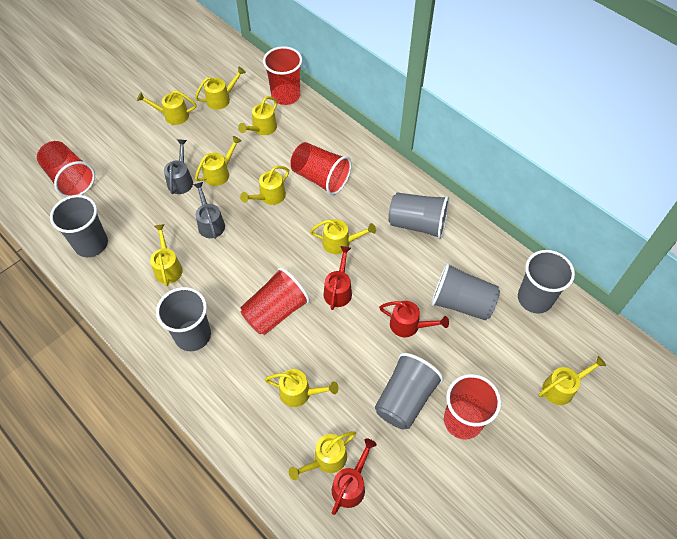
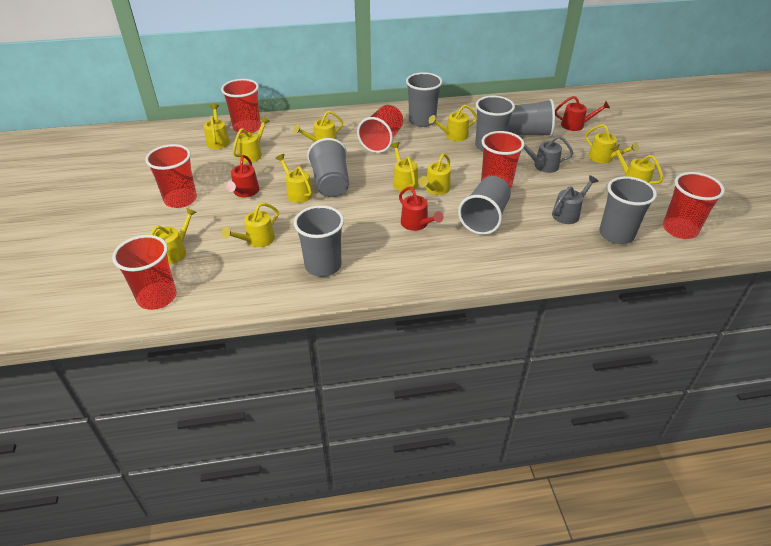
grey cup: 6 -> 7
red cup: 5 -> 6
yellow watering can: 10 -> 11

